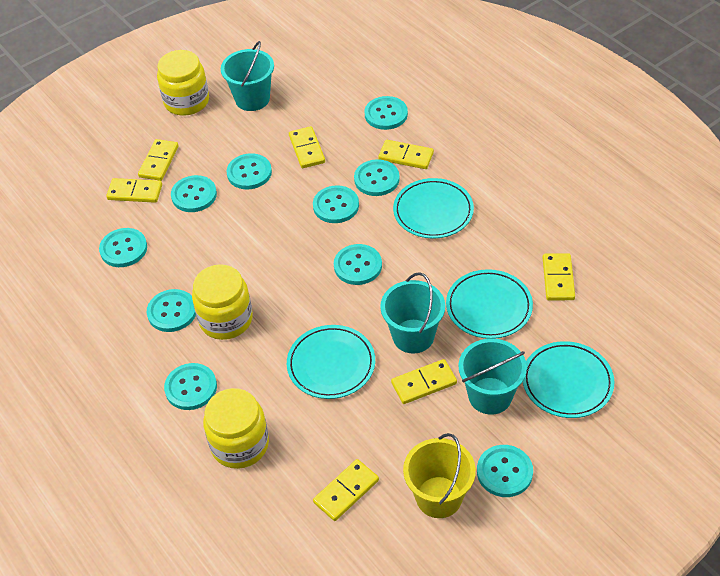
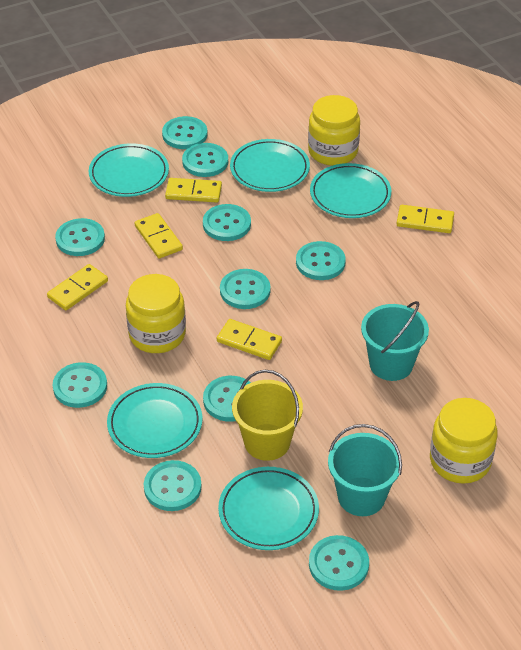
turquoise bucket: 3 -> 2
turquoise plate: 4 -> 5
yellow domino: 7 -> 5

